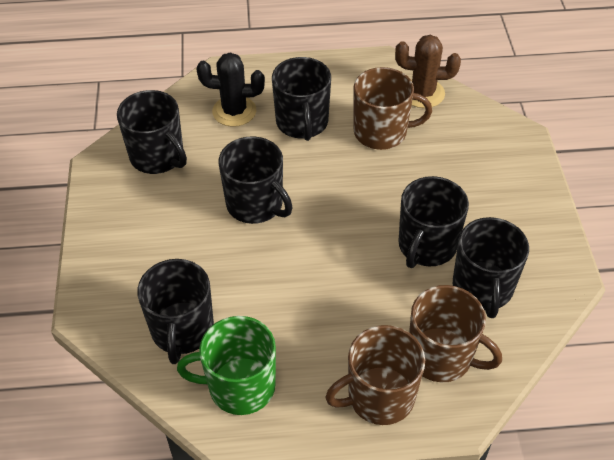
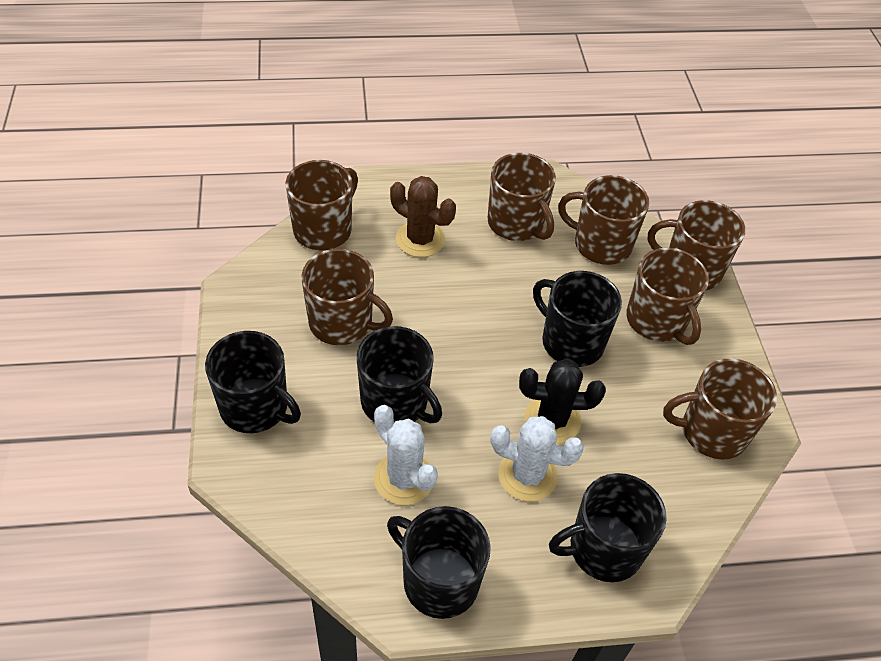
black mug: 6 -> 5
brown mug: 3 -> 7
green mug: 1 -> 0
white cactus: 0 -> 2

